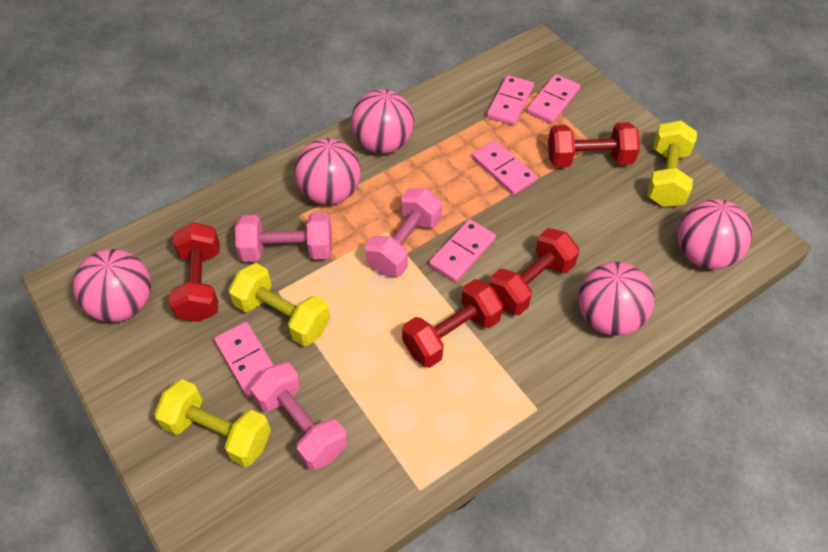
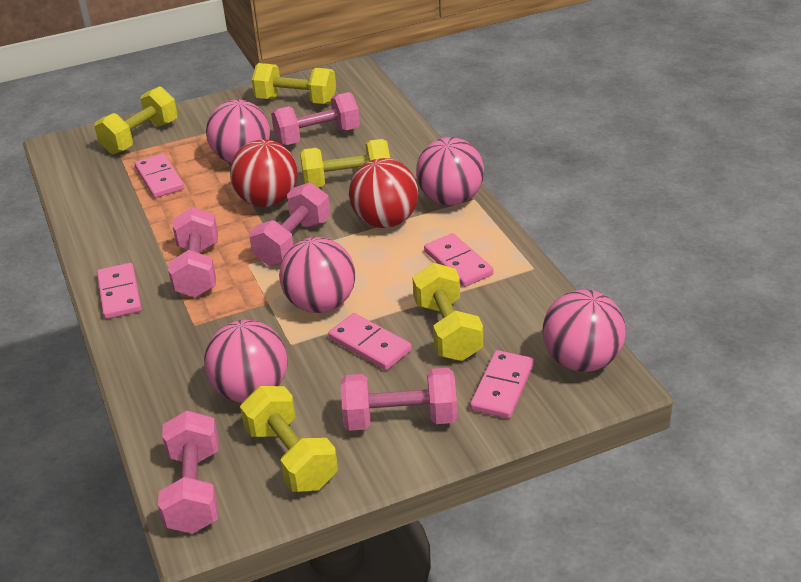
pink dumbbell: 3 -> 5
red ball: 0 -> 2
red dumbbell: 4 -> 0
yellow dumbbell: 3 -> 5

